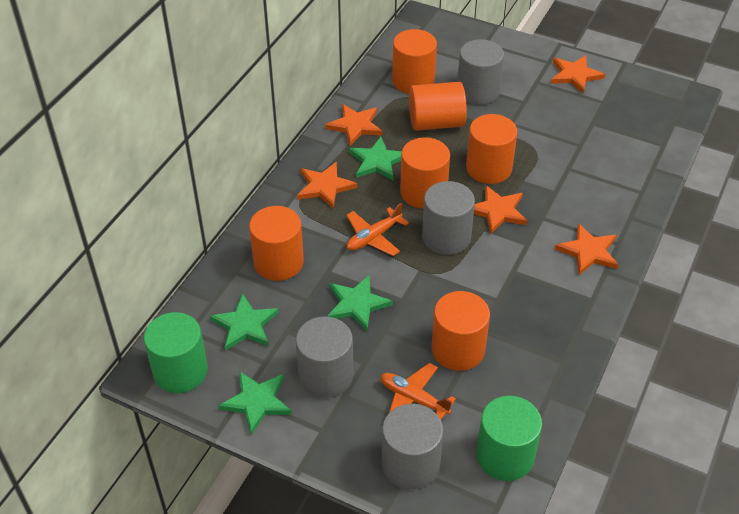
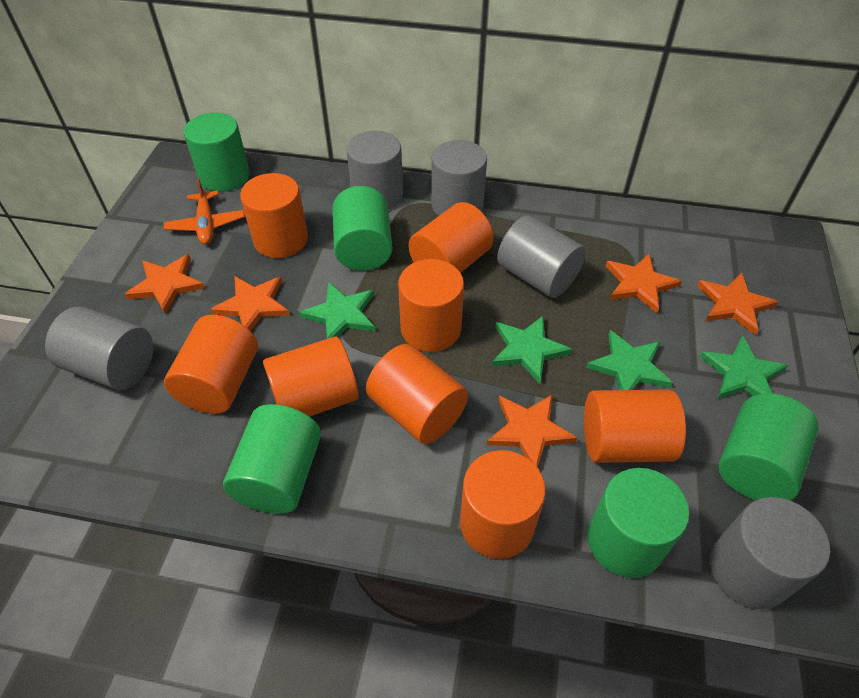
green cylinder: 2 -> 5
grey cylinder: 4 -> 5
orange cylinder: 6 -> 8
orange plane: 2 -> 1

